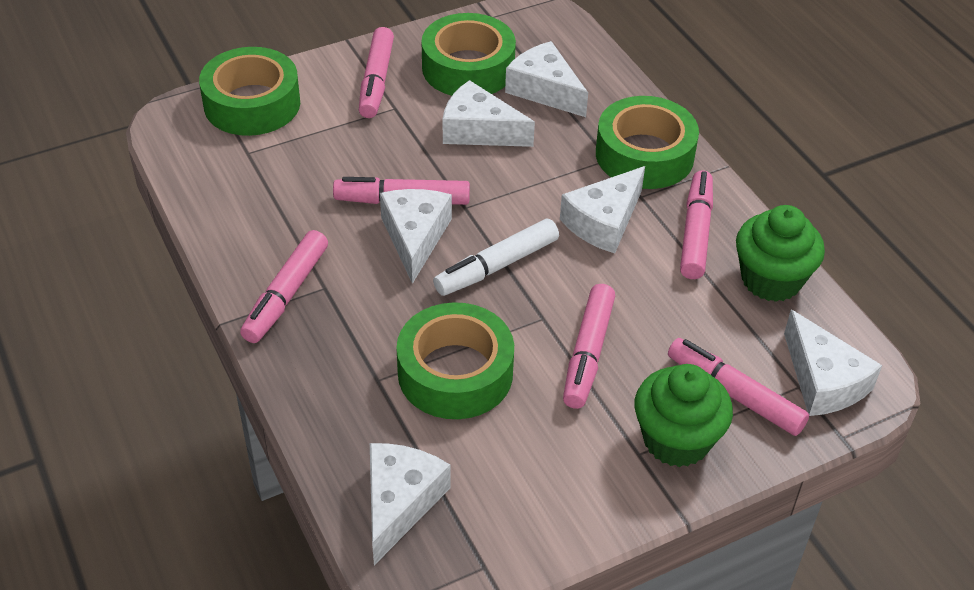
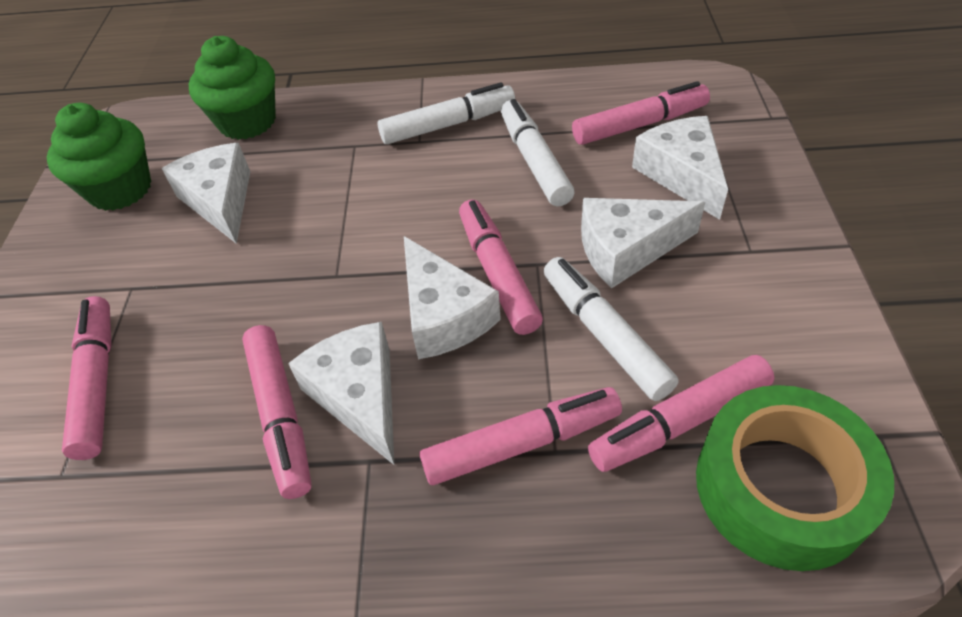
green tape: 4 -> 1
white cheese: 6 -> 5
white marker: 1 -> 3

